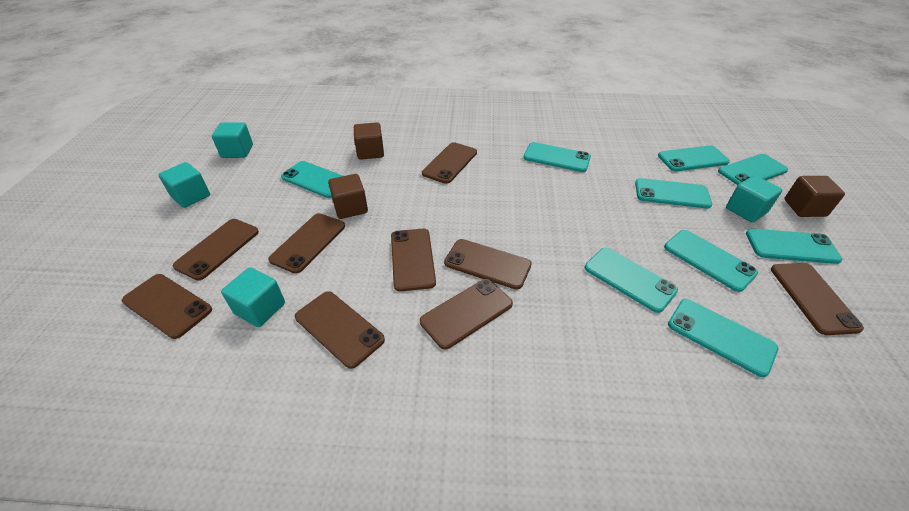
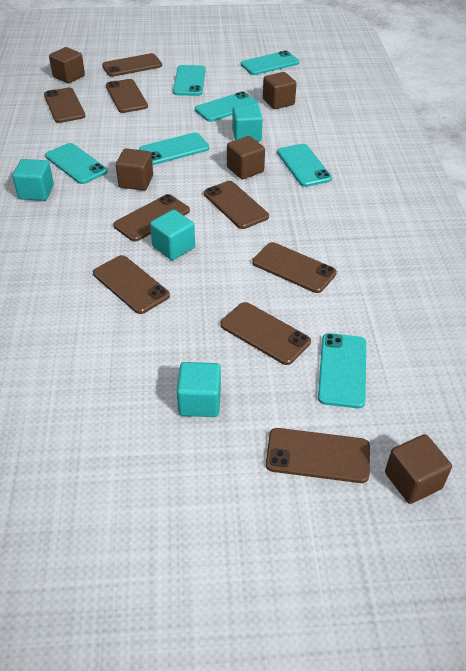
brown cube: 3 -> 5
turquoise phone: 9 -> 7

